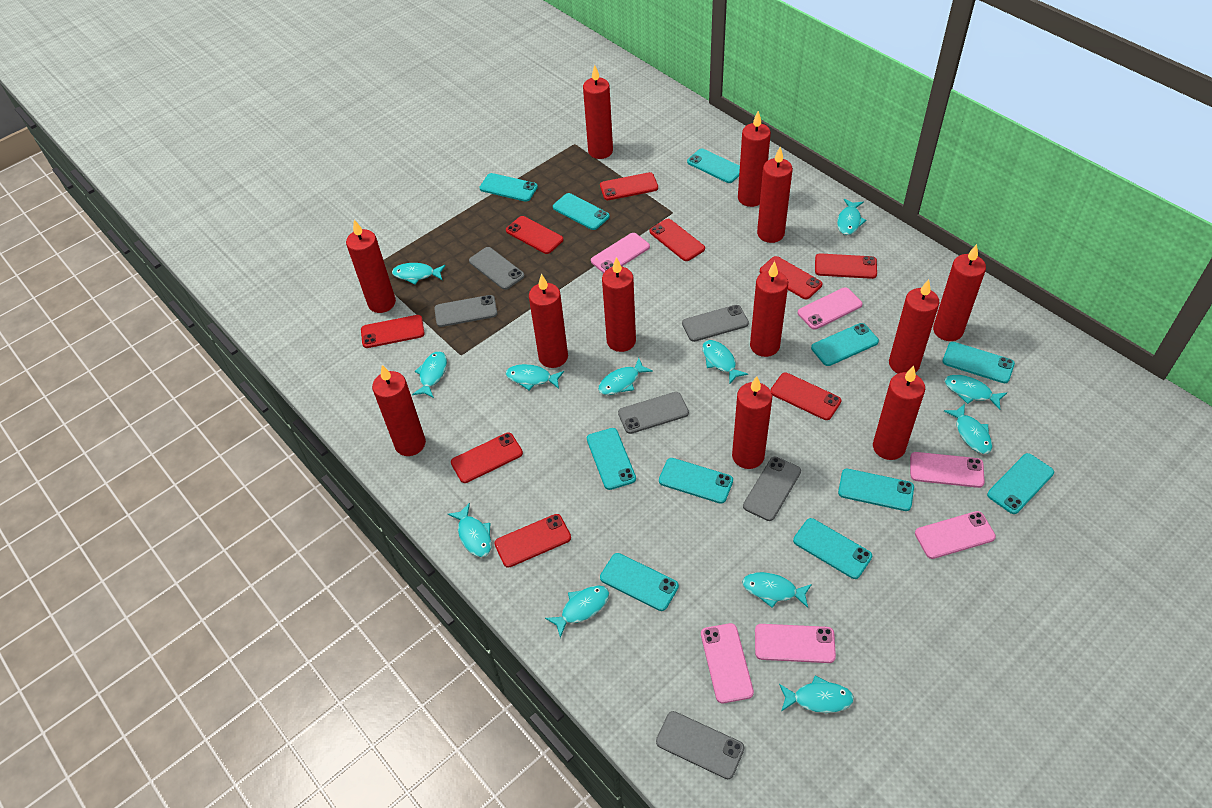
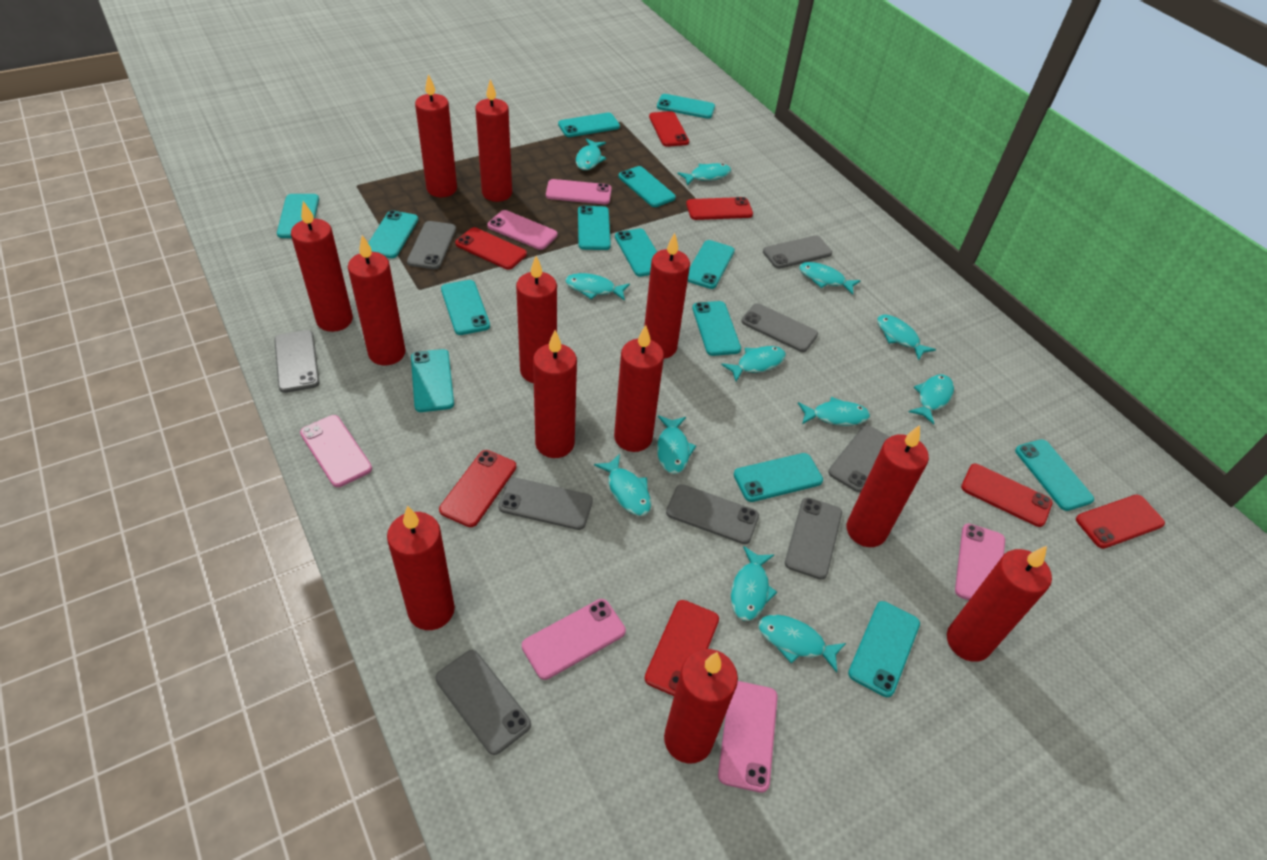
grey phone: 6 -> 9
red phone: 9 -> 7
turquoise phone: 11 -> 14

